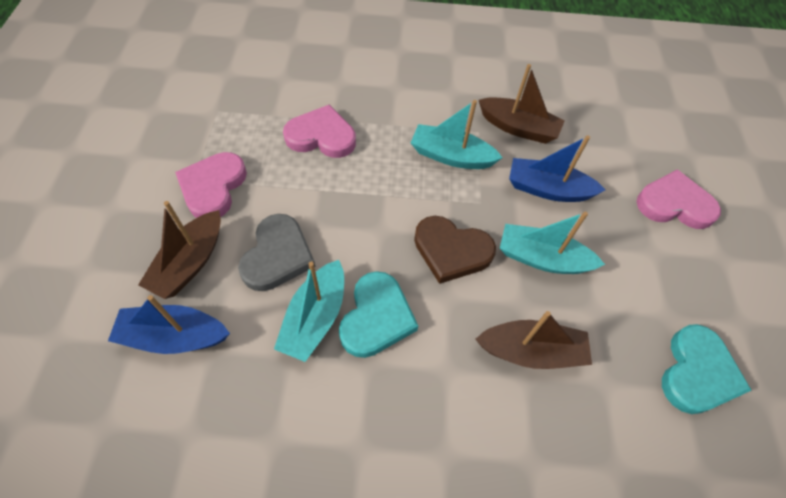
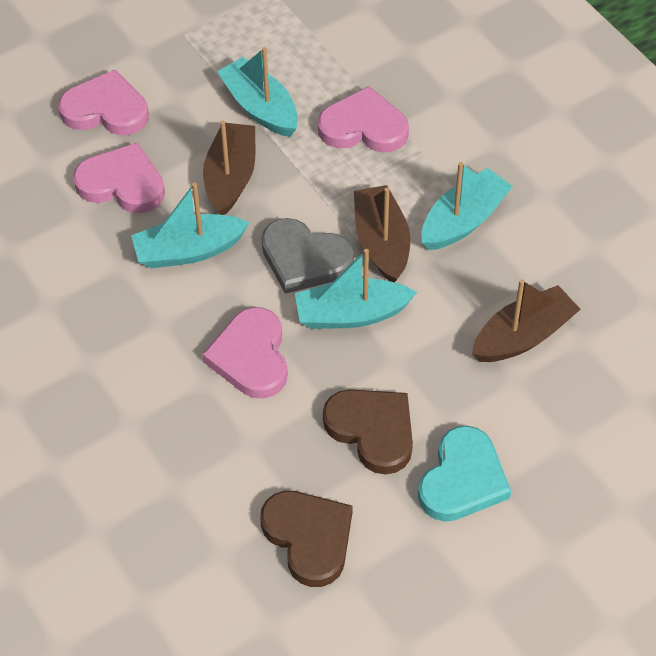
blue boat: 2 -> 0
brown heart: 1 -> 2
pink heart: 3 -> 4
turquoise boat: 3 -> 4
turquoise heart: 2 -> 1

